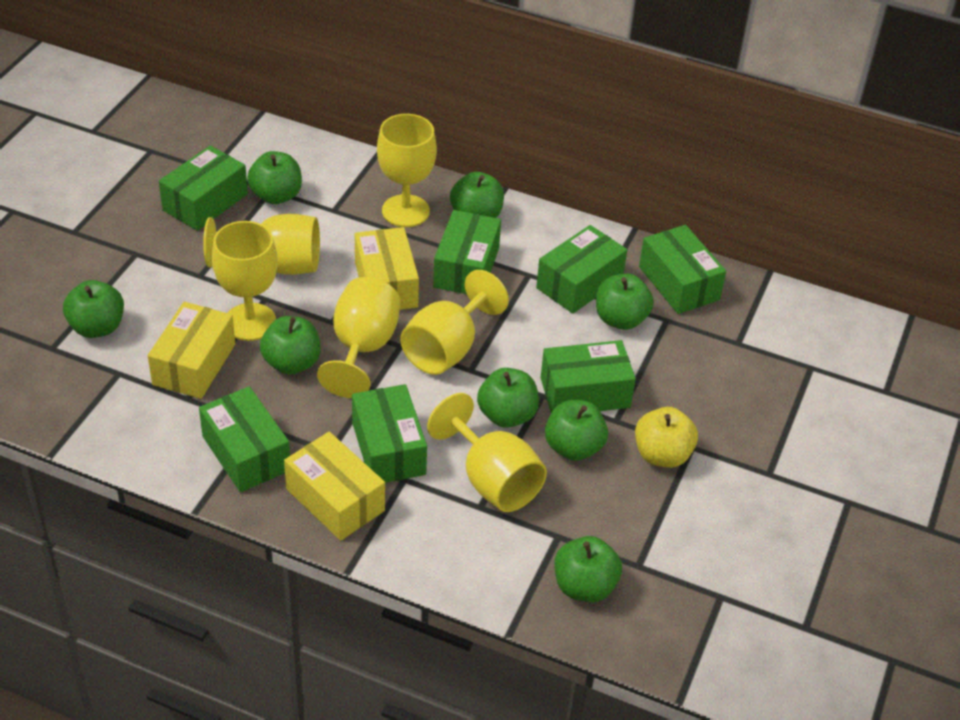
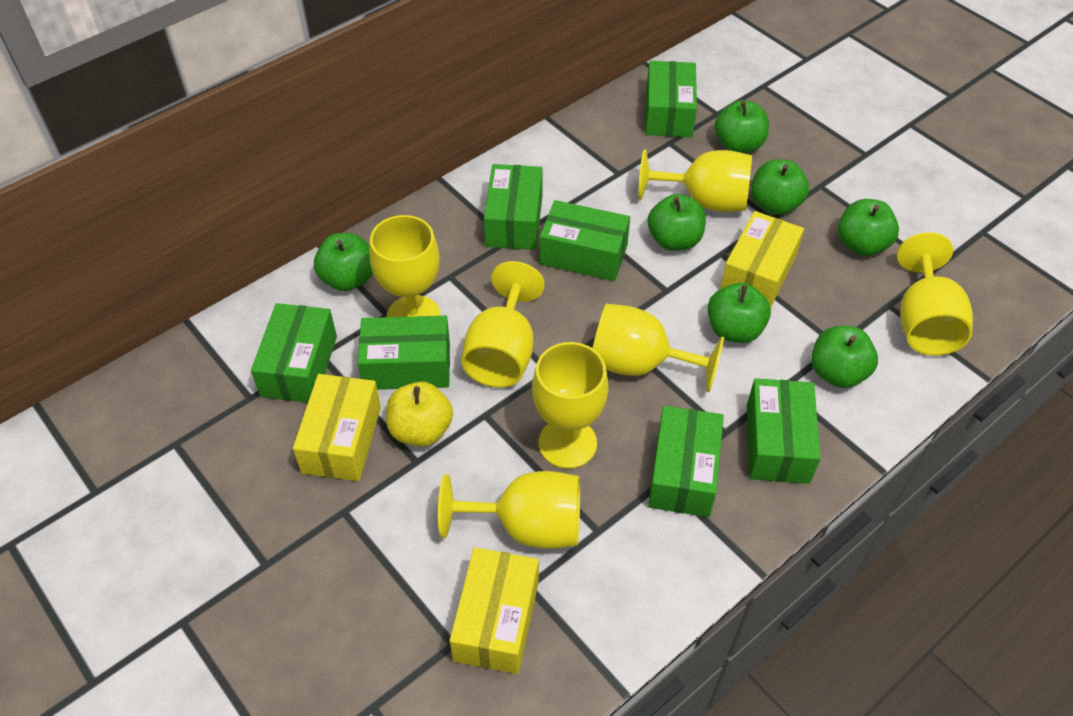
green apple: 8 -> 7
yellow goblet: 6 -> 7

